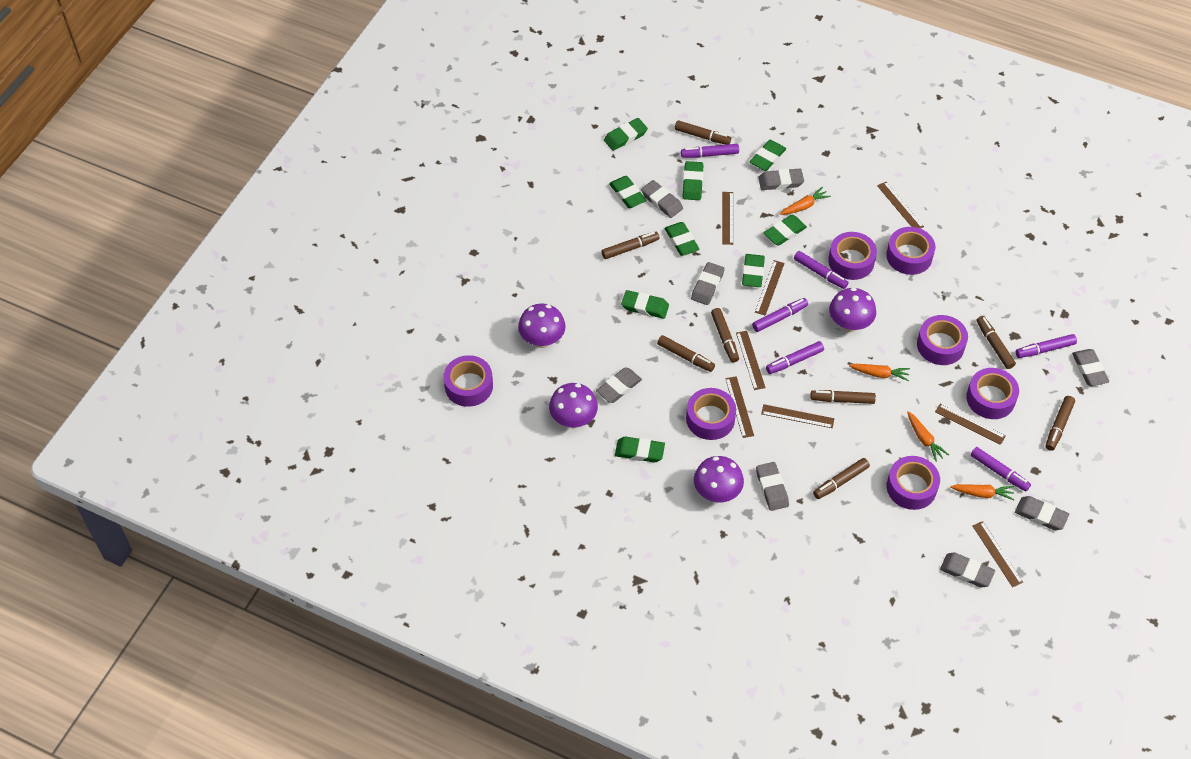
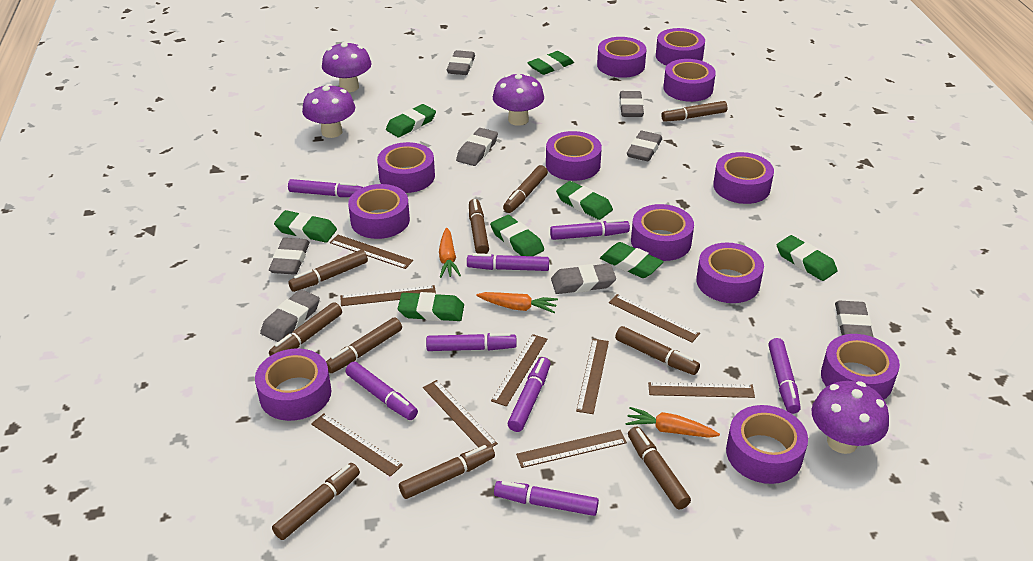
brown marker: 8 -> 10
brown ruler: 8 -> 9
green eraser: 9 -> 8
orange carrot: 4 -> 3
purple marker: 6 -> 8
purple tape: 7 -> 12

